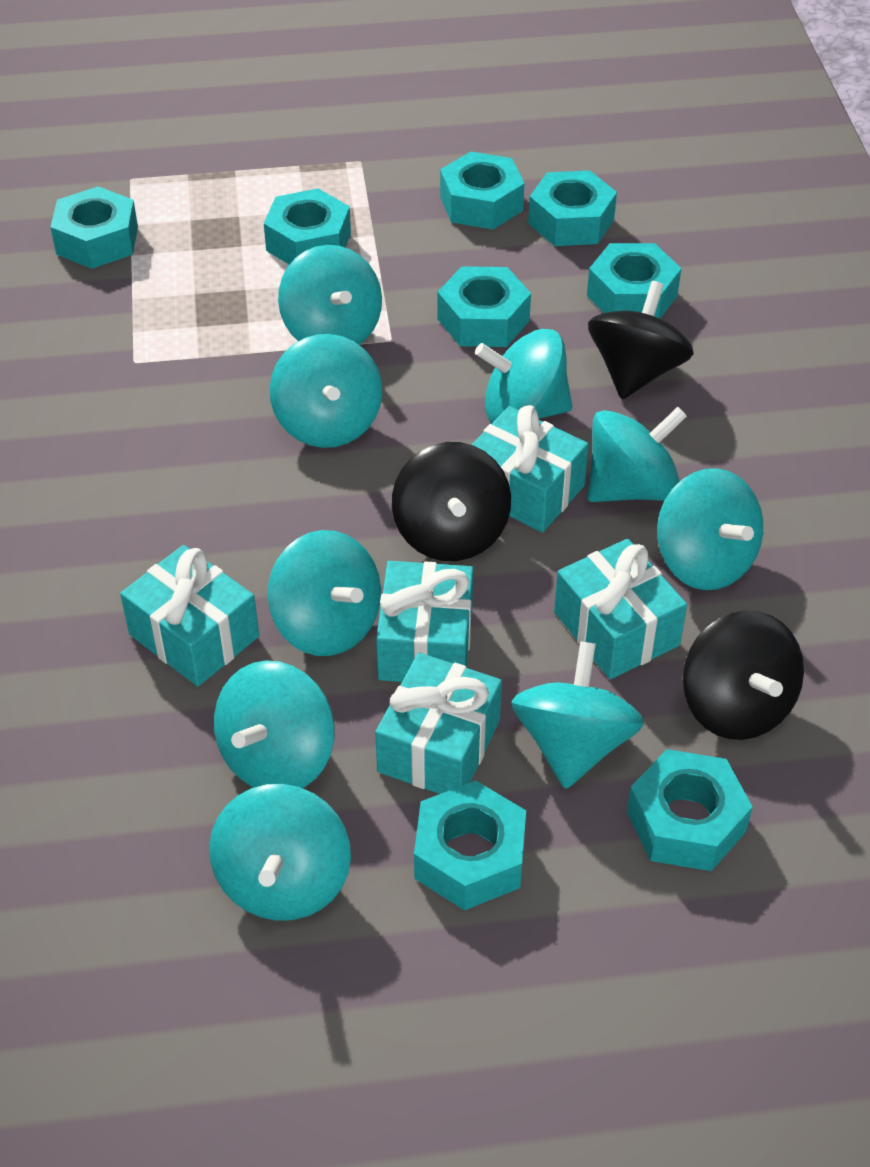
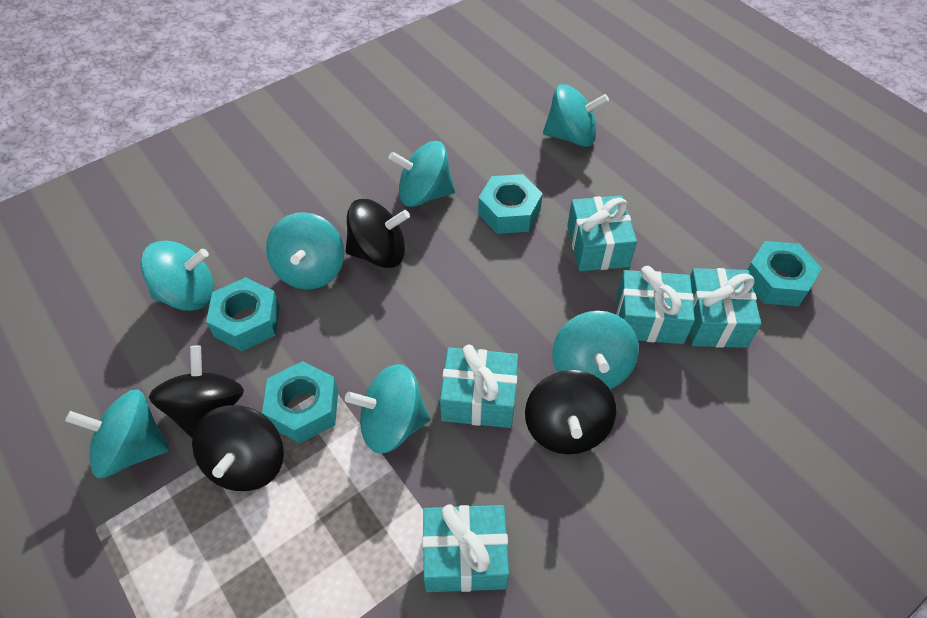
black spinning top: 3 -> 4
turquoise nut: 8 -> 4
turquoise spinning top: 9 -> 7

